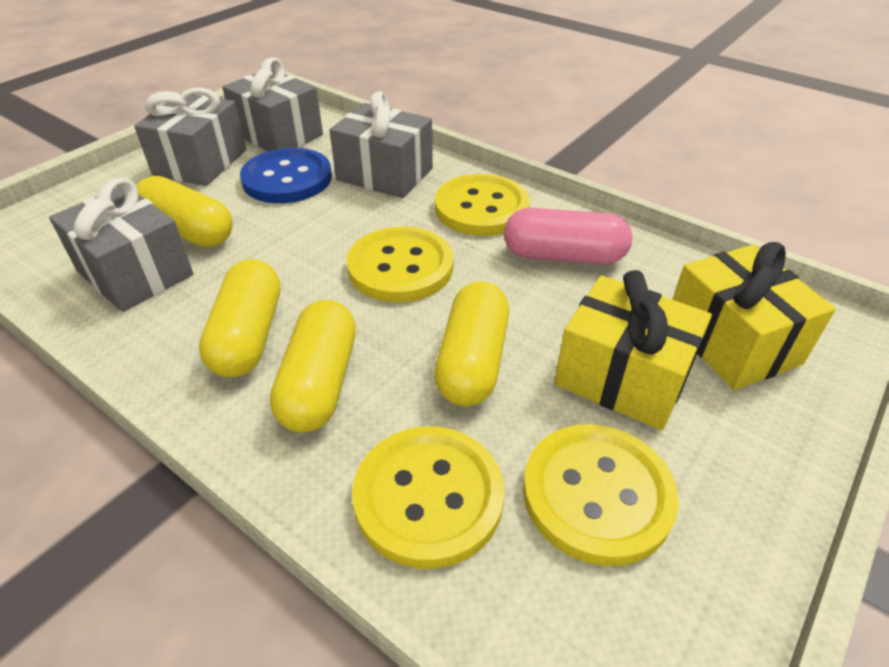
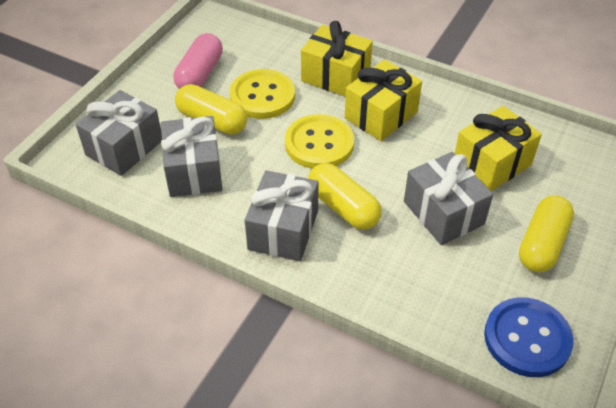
yellow button: 4 -> 2
yellow capsule: 4 -> 3
yellow gift: 2 -> 3

